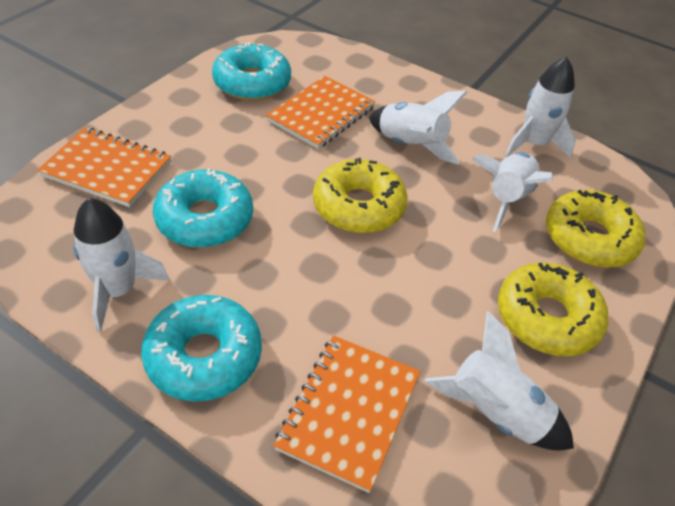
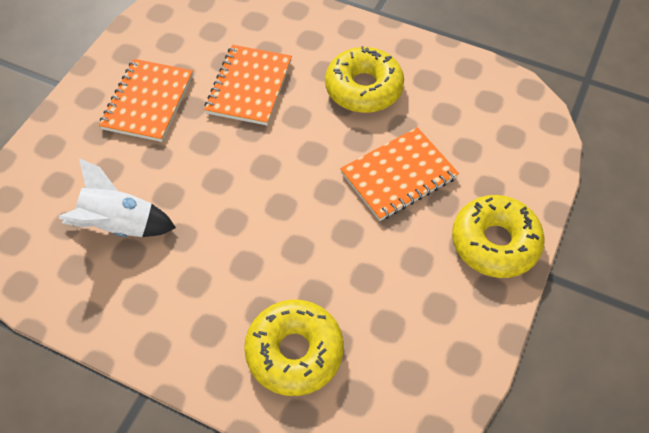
turquoise donut: 3 -> 0
white rocket: 5 -> 1

